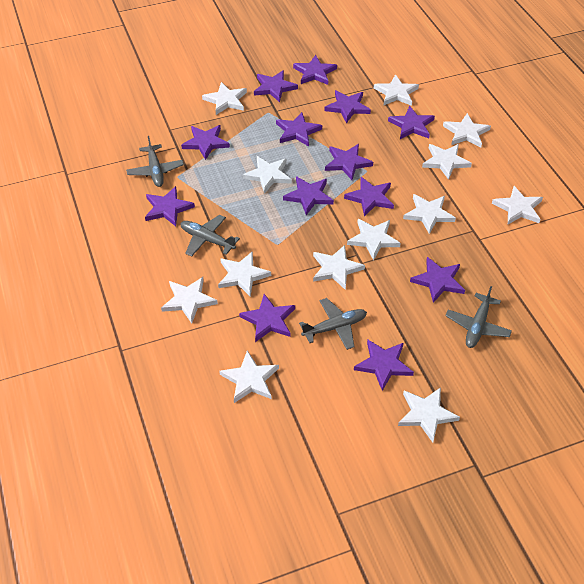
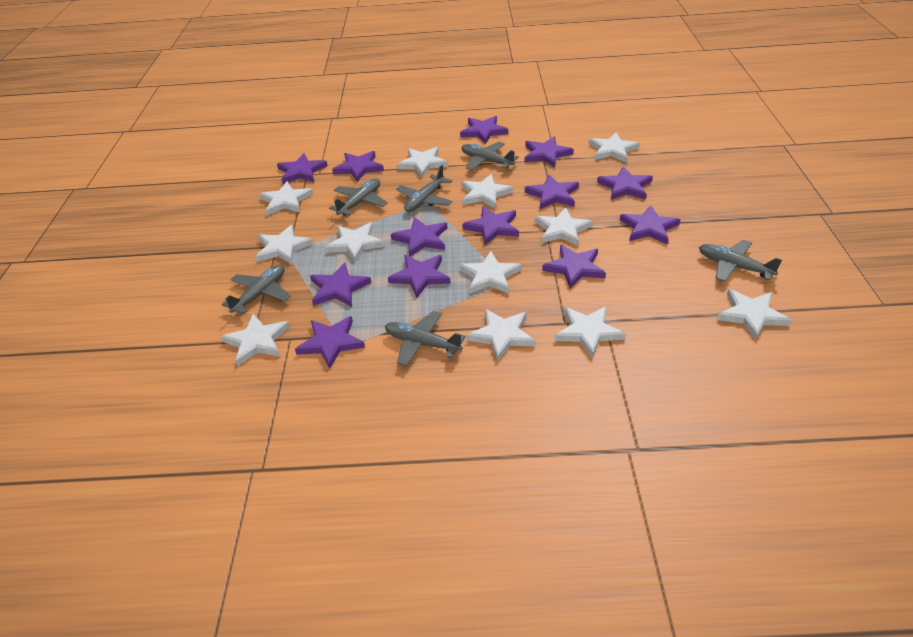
grey plane: 4 -> 6
white star: 13 -> 12

